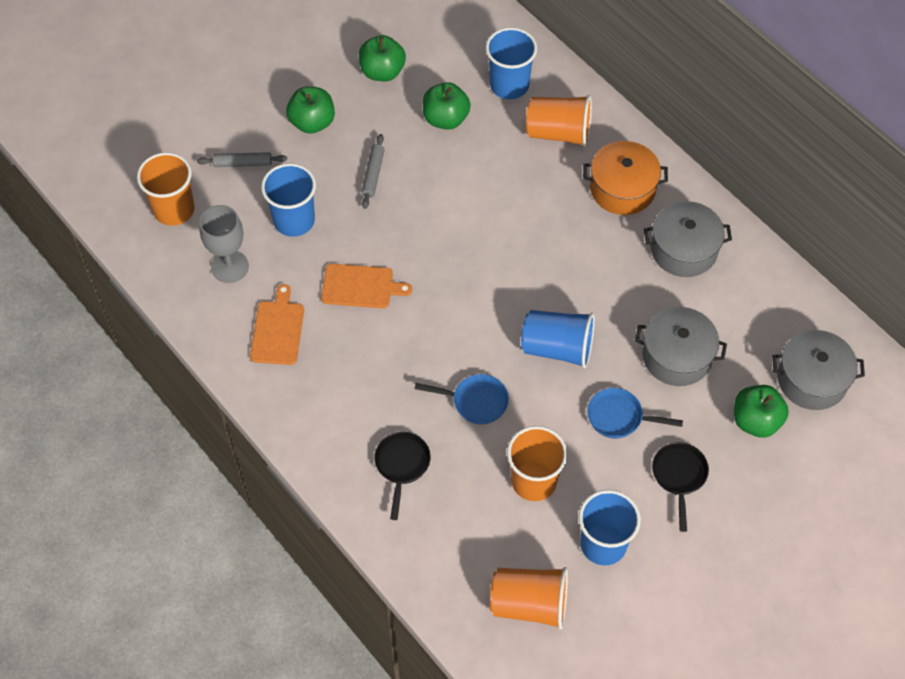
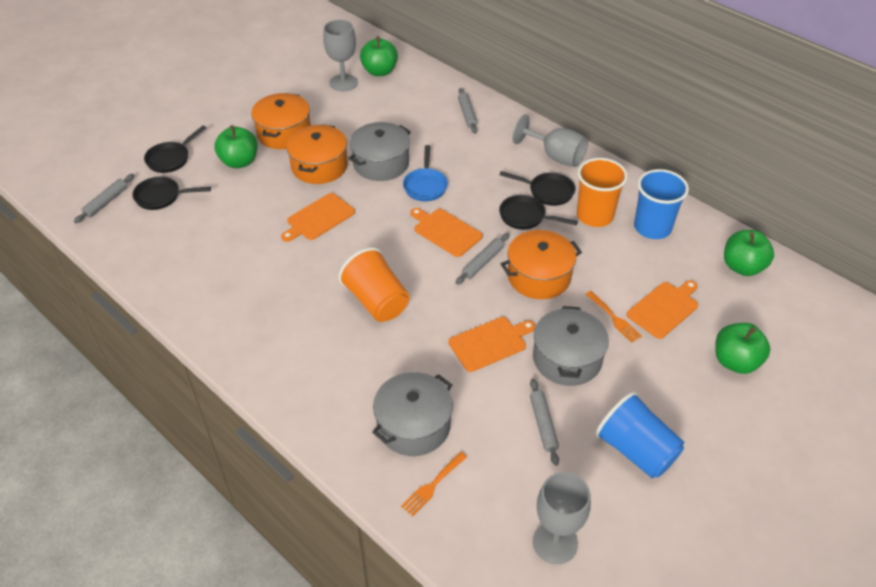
black pan: 2 -> 4
blue cup: 4 -> 2
blue pan: 2 -> 1
grey goblet: 1 -> 3
grey rolling pin: 2 -> 4
orange cup: 4 -> 2
orange cutting board: 2 -> 4
orange fork: 0 -> 2
orange pot: 1 -> 3

